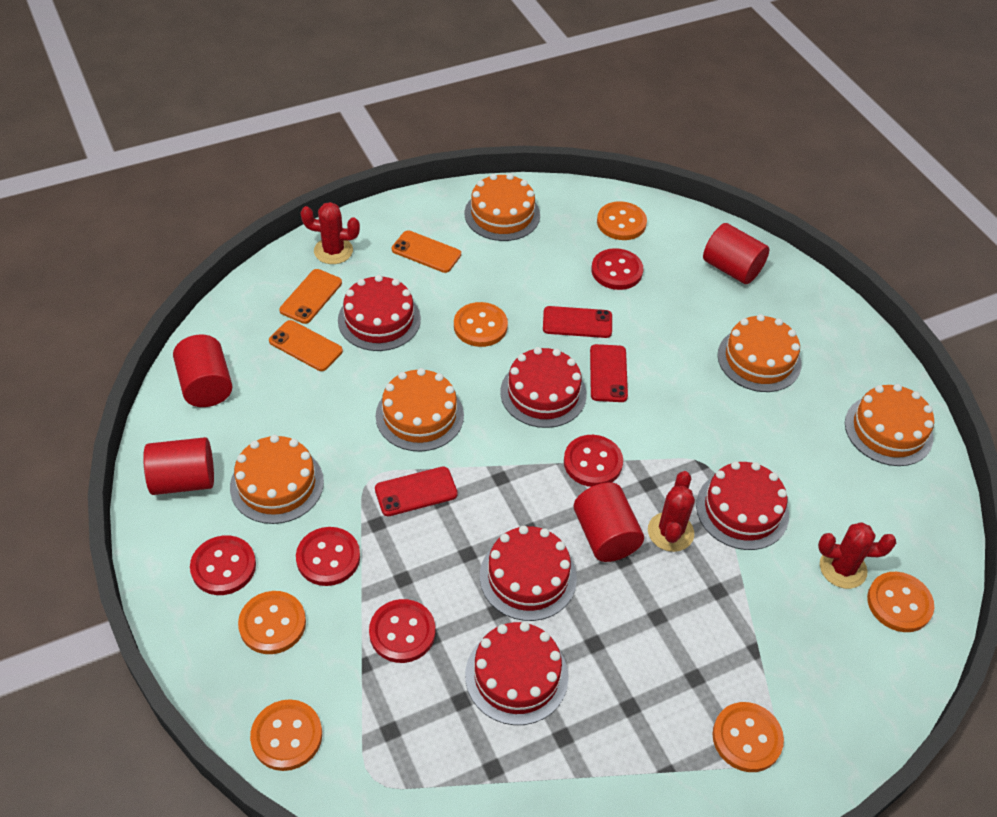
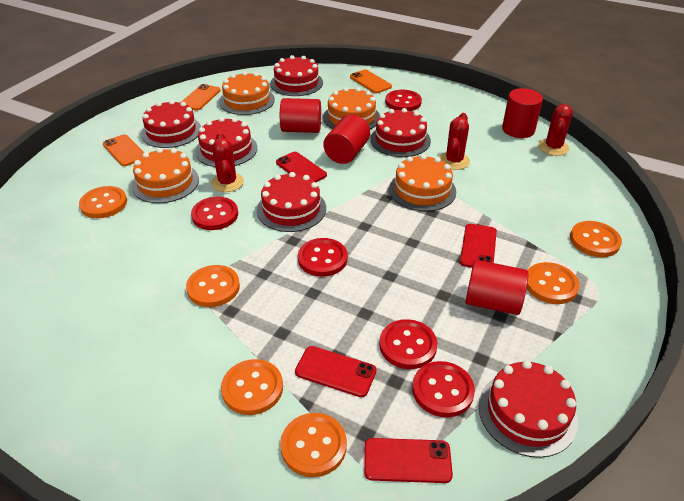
orange cake: 5 -> 4
red cake: 5 -> 6
red phone: 3 -> 4

